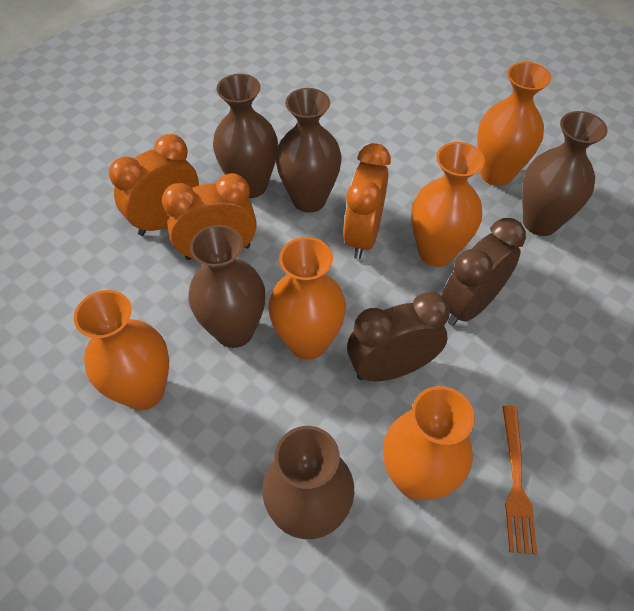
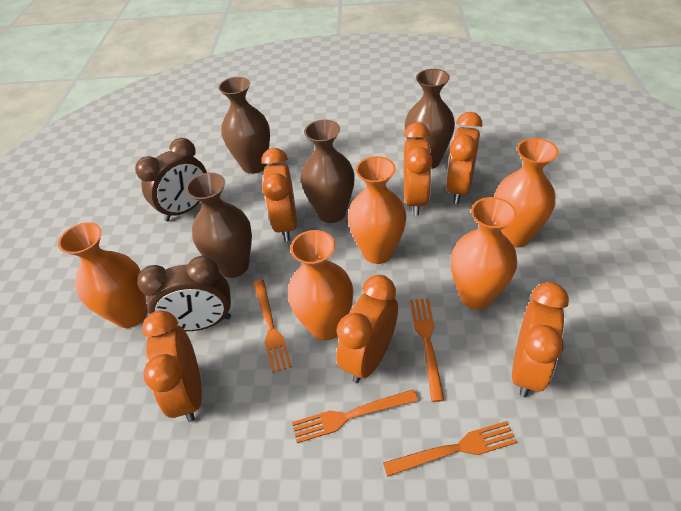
brown vase: 5 -> 4
orange clock: 3 -> 6
orange fork: 1 -> 4

